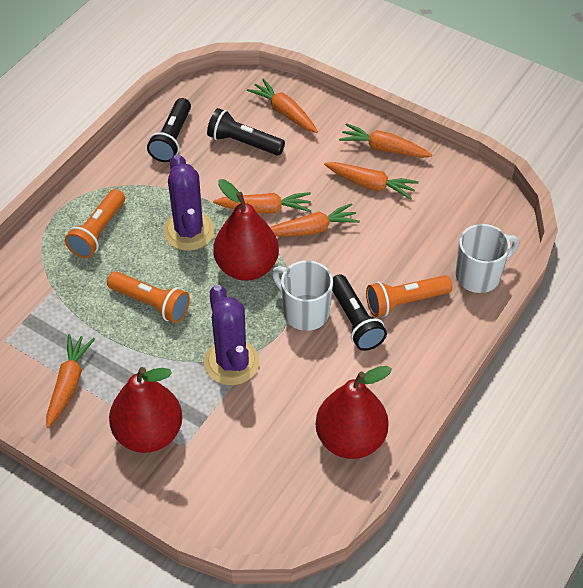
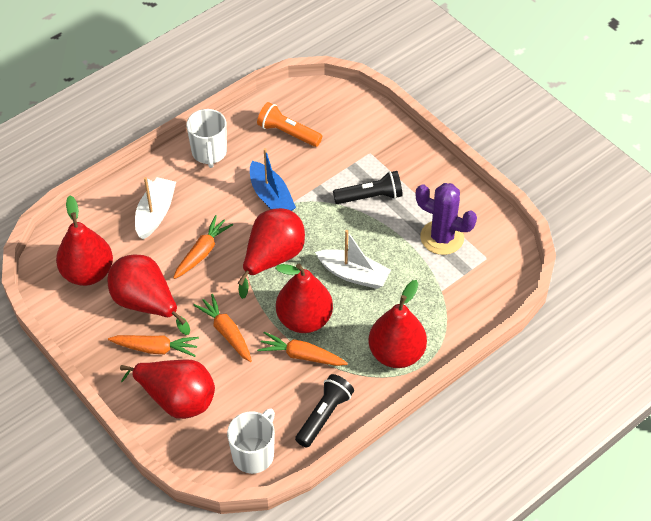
black flashlight: 3 -> 2
blue boat: 0 -> 1
orange carrot: 6 -> 4
orange flashlight: 3 -> 1
purple cactus: 2 -> 1
red pear: 3 -> 6
white boat: 0 -> 2

